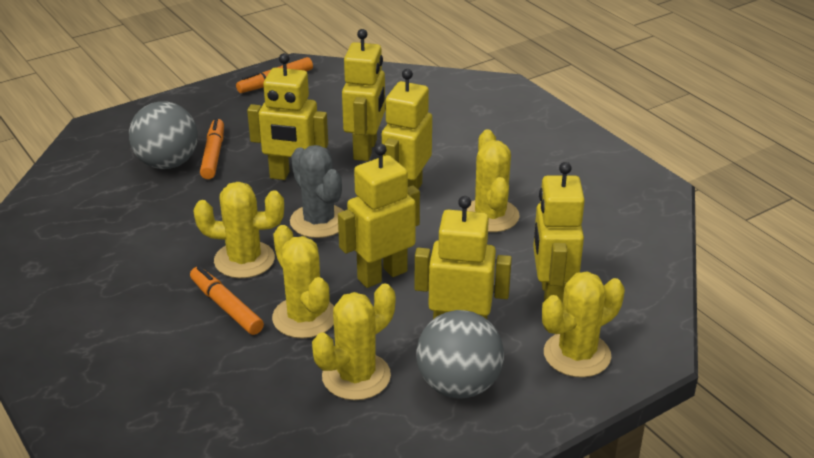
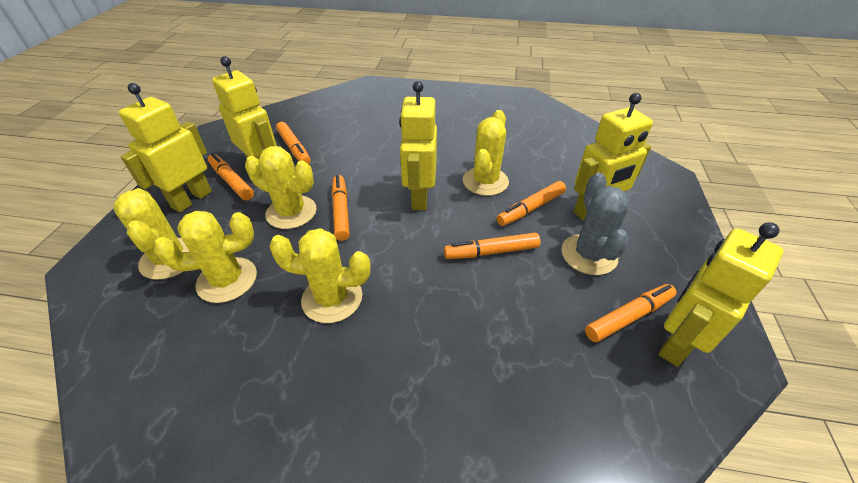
grey ball: 2 -> 0
orange marker: 3 -> 6
yellow robot: 6 -> 5

